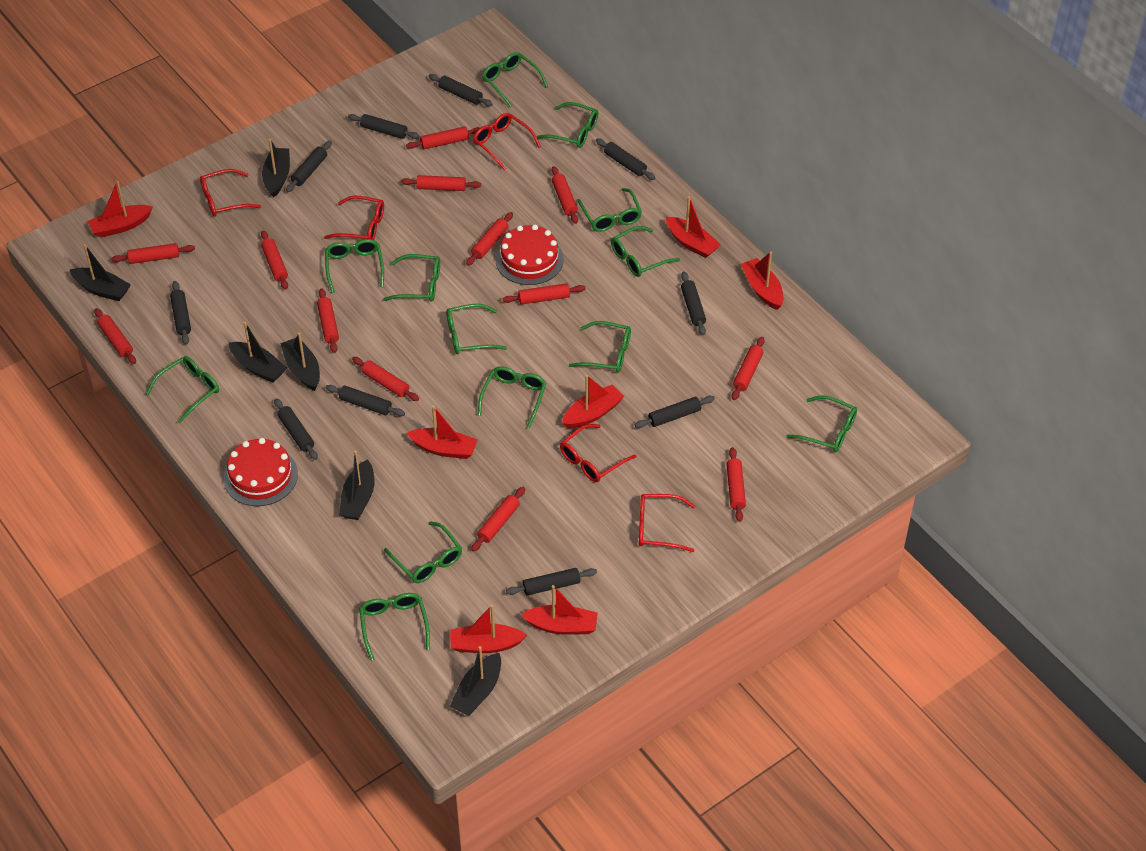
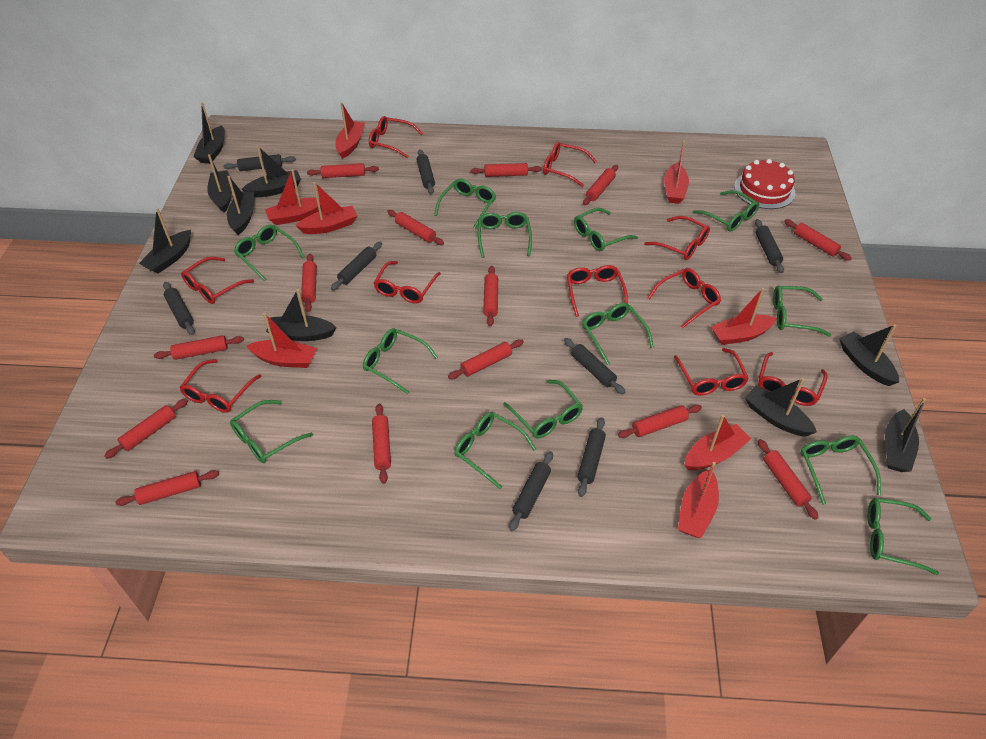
black boat: 6 -> 9
black rolling pin: 10 -> 8
red boat: 7 -> 8
red cake: 2 -> 1
red glasses: 5 -> 10
red rolling pin: 13 -> 14

